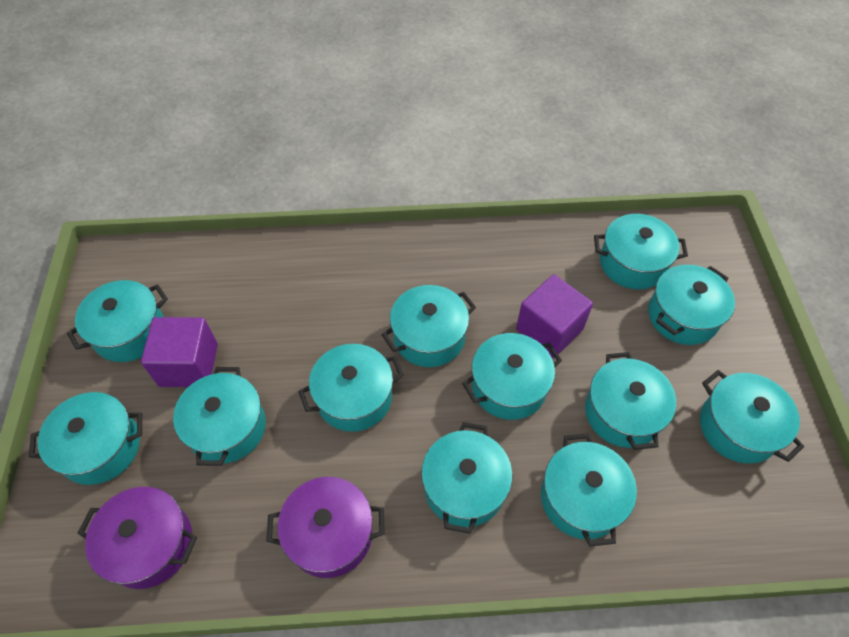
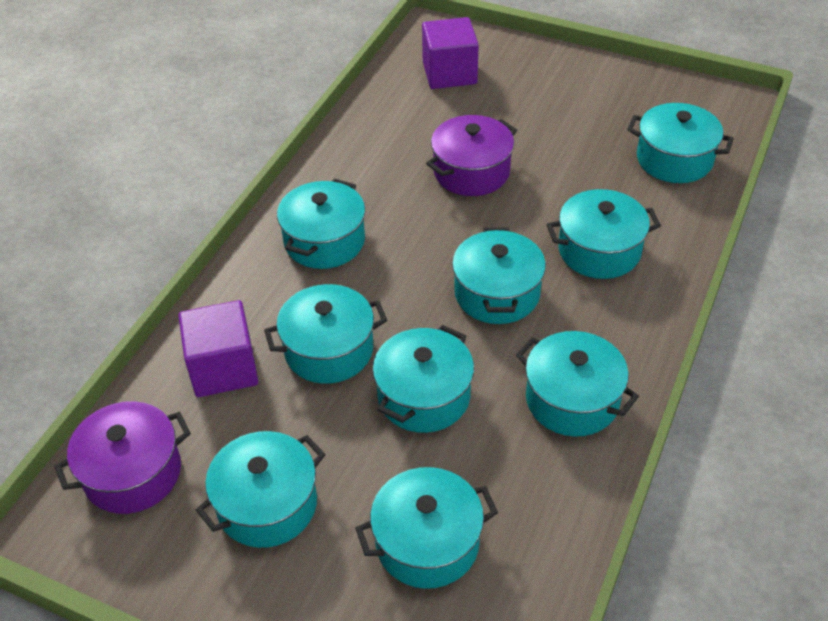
turquoise pot: 12 -> 9

